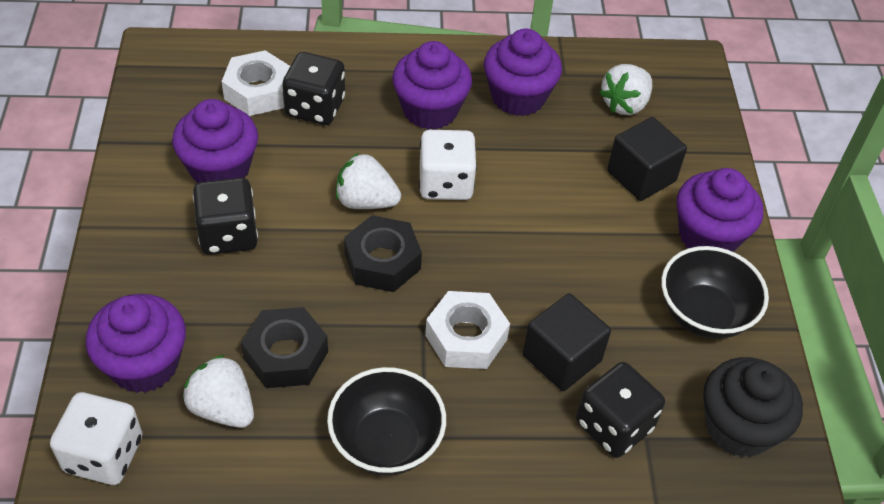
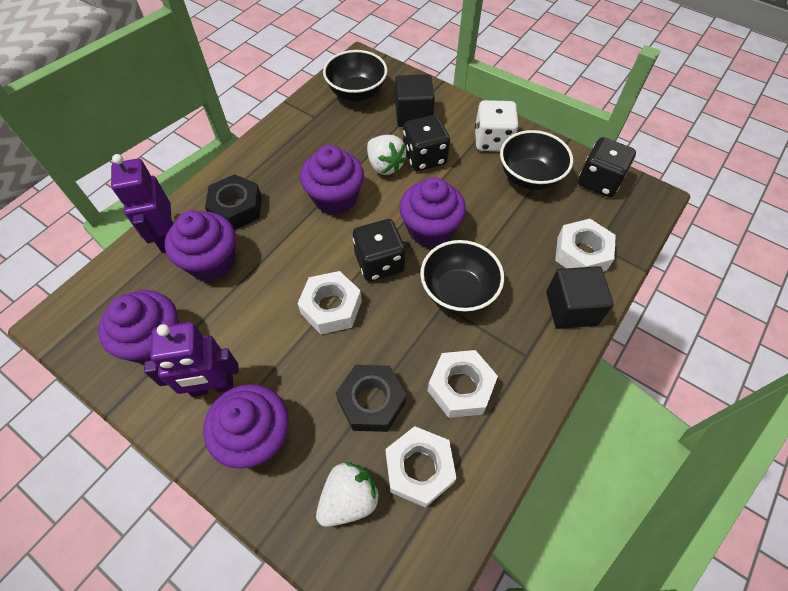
black bowl: 2 -> 3
black cupcake: 1 -> 0
purple robot: 0 -> 2
white dice: 2 -> 1
white nut: 2 -> 4
white strawberry: 3 -> 2

